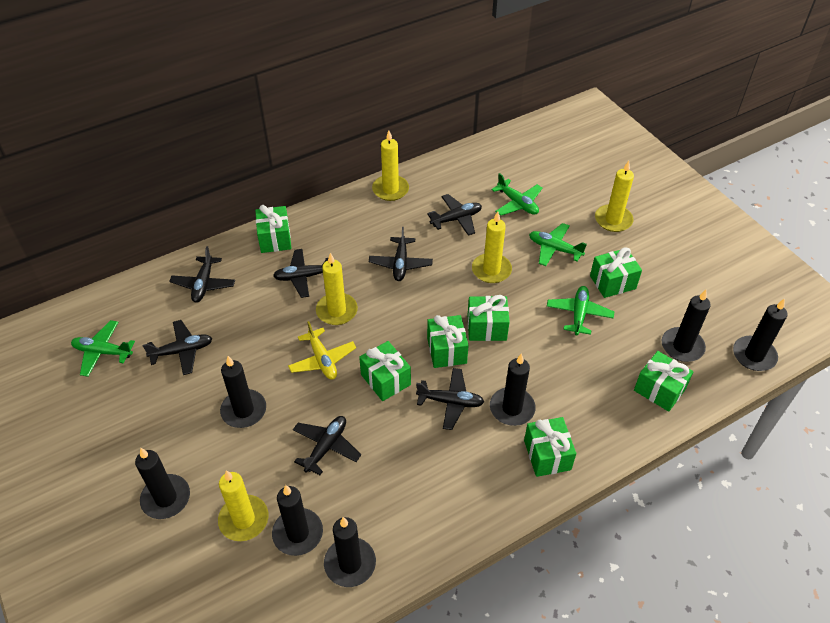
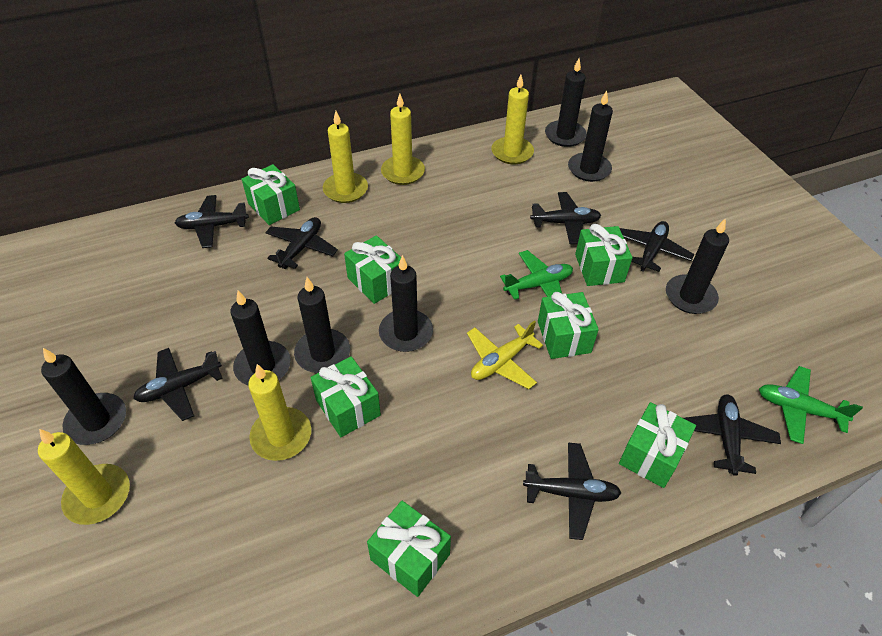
green plane: 4 -> 2

